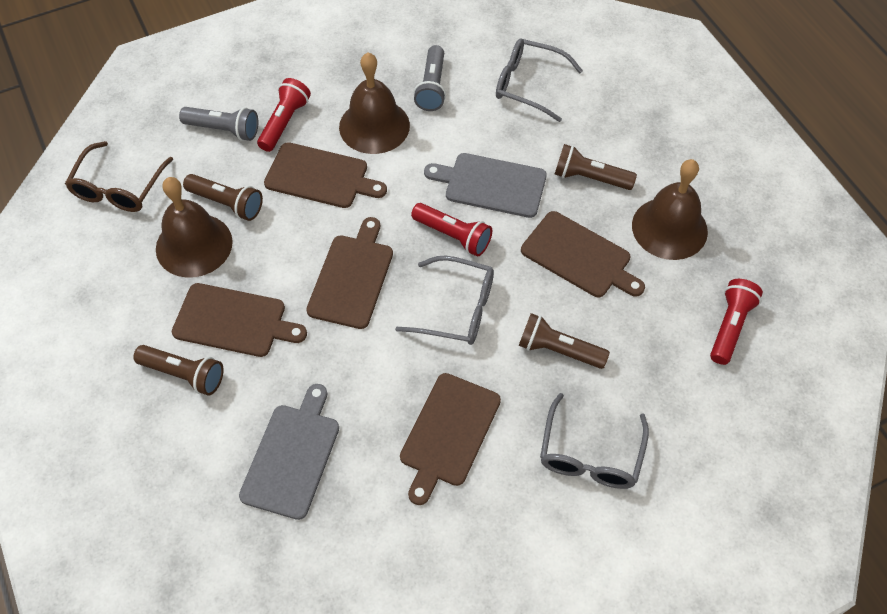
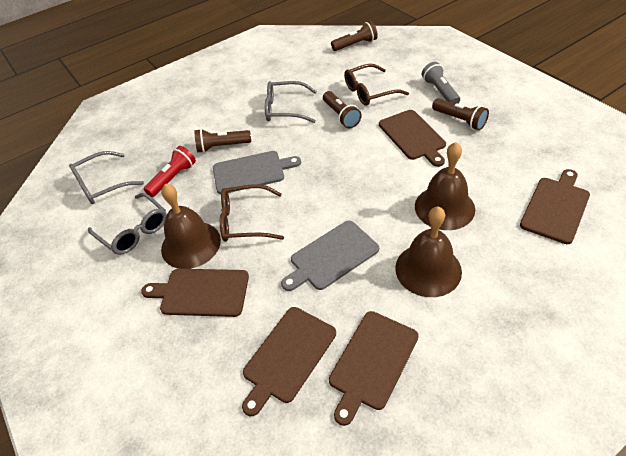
brown glasses: 1 -> 2
grey flashlight: 2 -> 1
red flashlight: 3 -> 1

